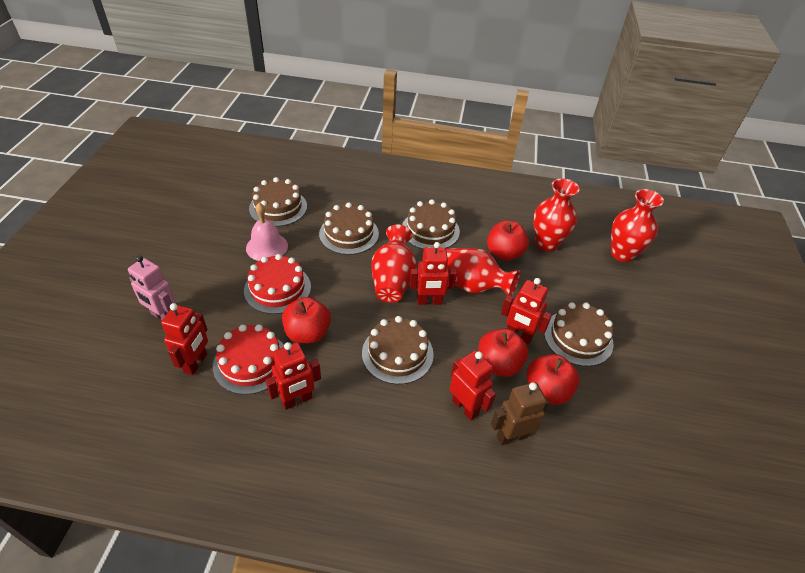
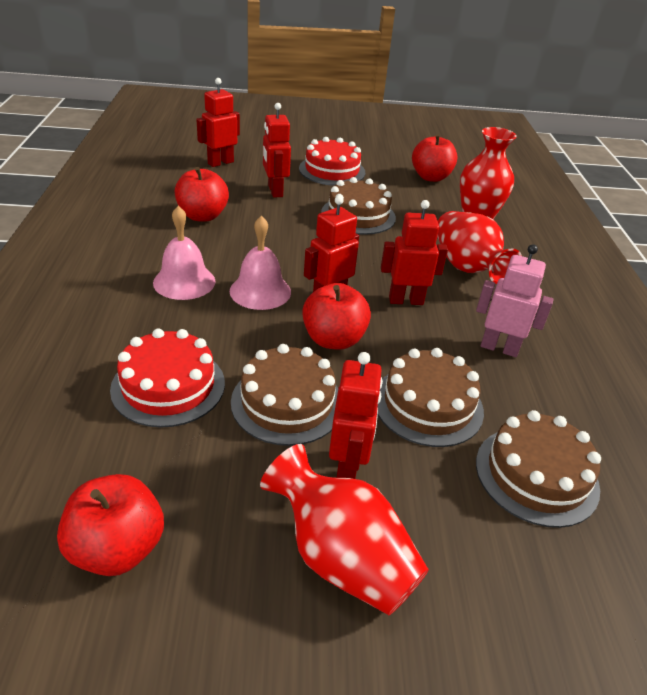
brown cake: 5 -> 4
brown robot: 1 -> 0
pink bell: 1 -> 2
red vase: 4 -> 3

